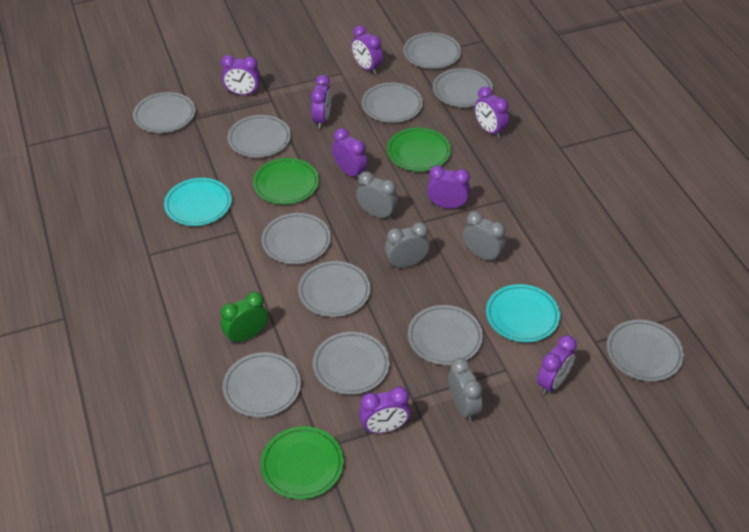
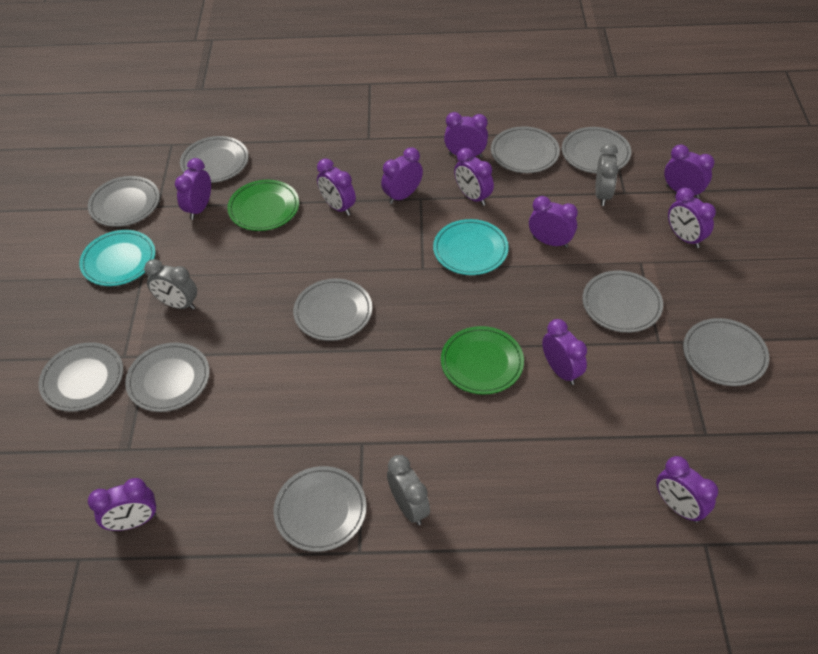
green clock: 1 -> 0
green plate: 3 -> 2
grey clock: 4 -> 3
grey plate: 11 -> 10
purple clock: 8 -> 11

